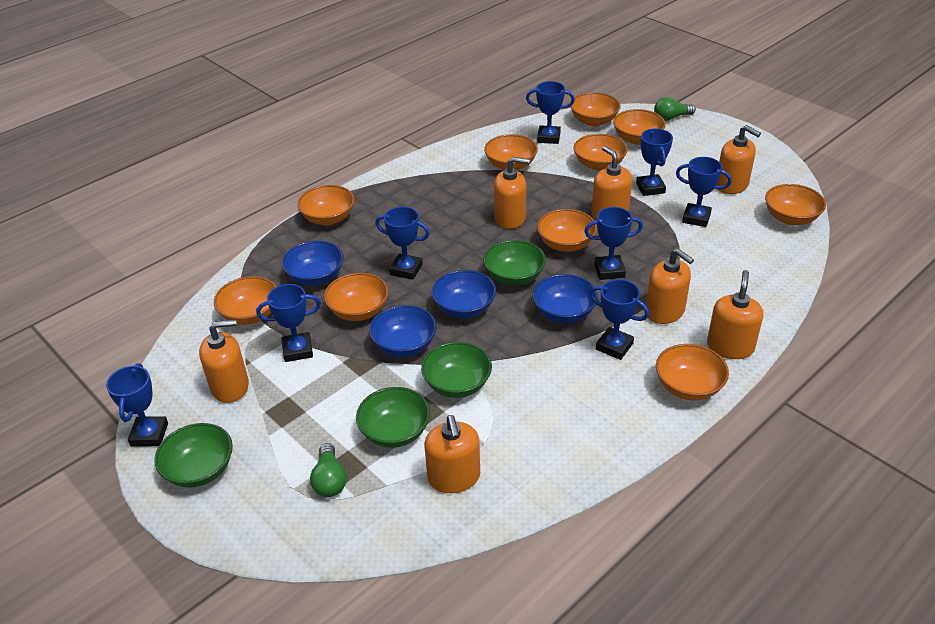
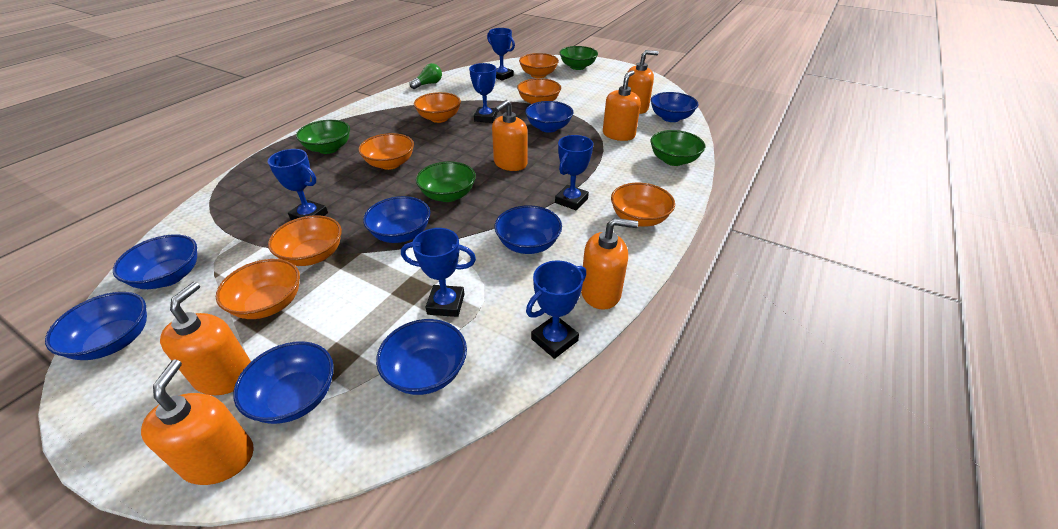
blue bowl: 4 -> 8
blue trophy: 8 -> 6
green light bulb: 2 -> 1
orange bowl: 10 -> 7
orange soap dispenser: 7 -> 6

